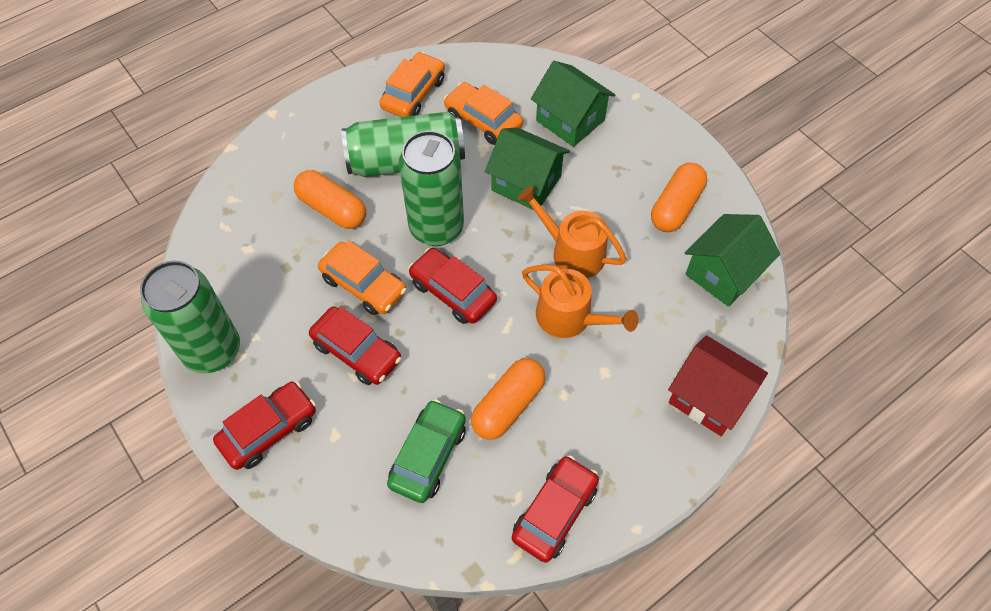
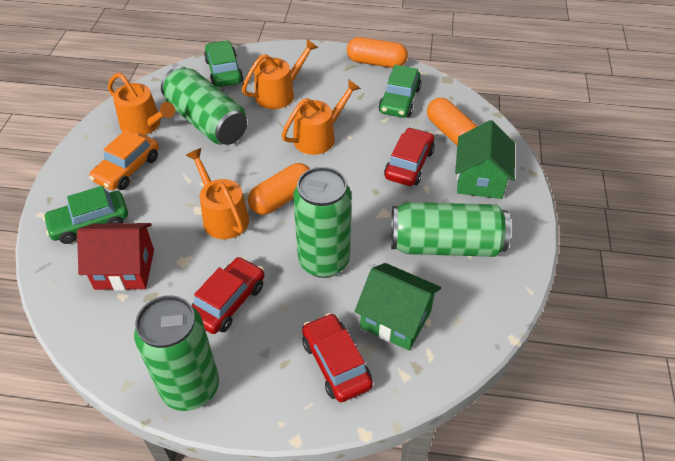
green can: 3 -> 4
green car: 1 -> 3
green house: 3 -> 2
orange car: 3 -> 1
orange watering can: 2 -> 4
red car: 4 -> 3

